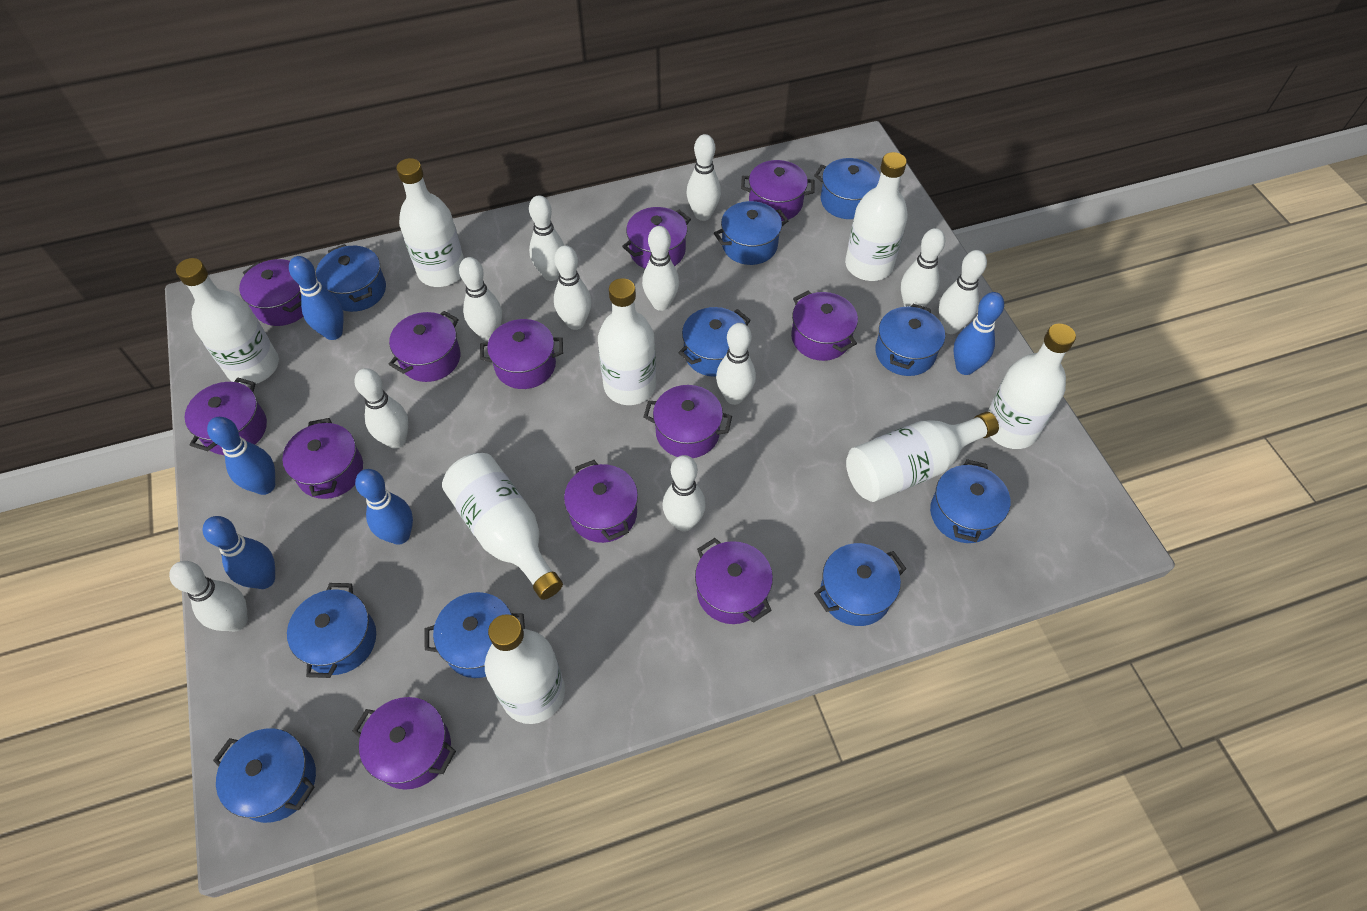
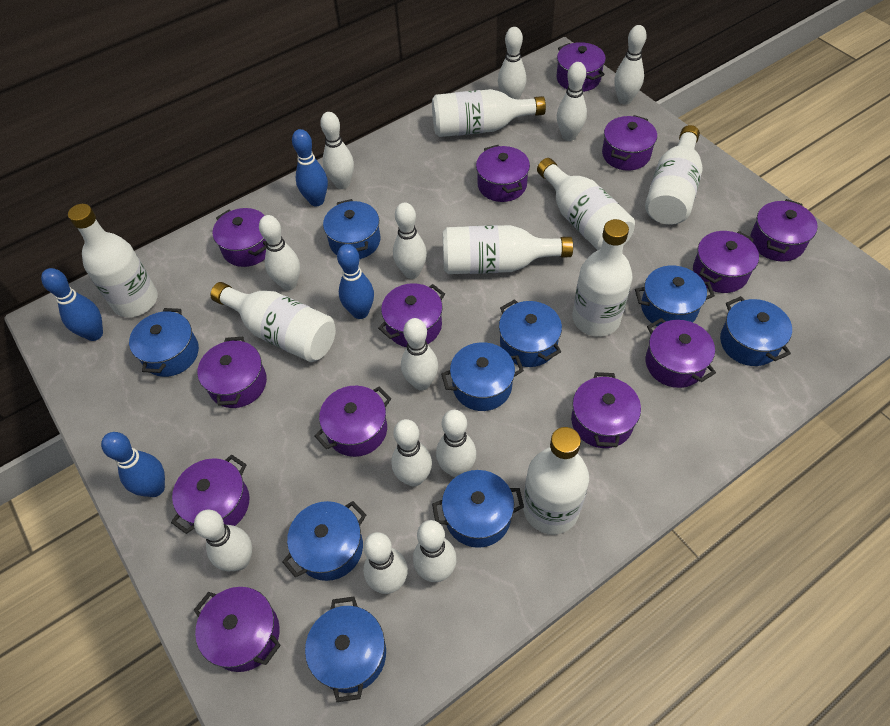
blue bowling pin: 5 -> 4
blue pot: 10 -> 9
purple pot: 12 -> 13
white bowling pin: 11 -> 12

